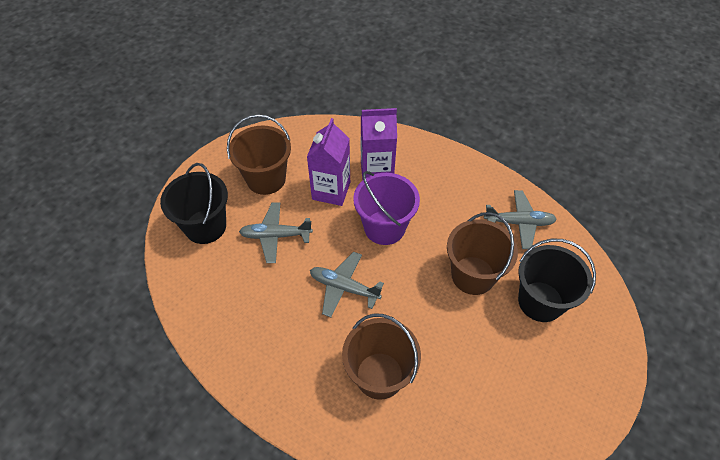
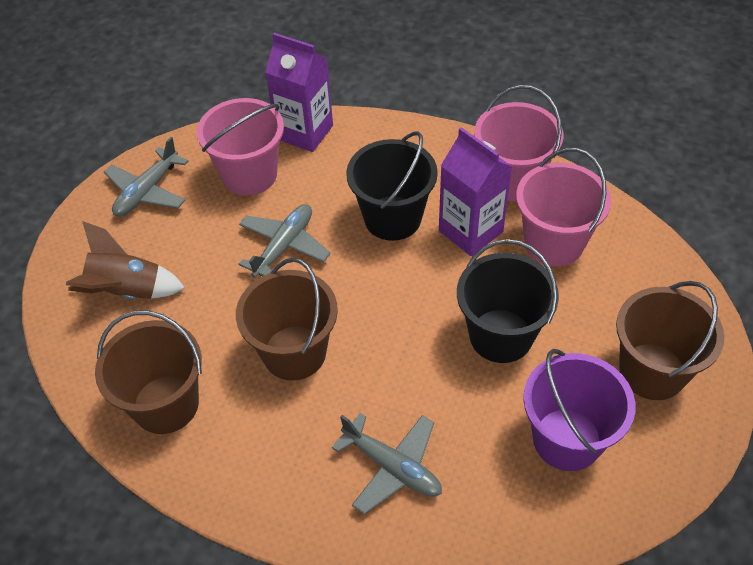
brown rocket: 0 -> 1
pink bucket: 0 -> 3

